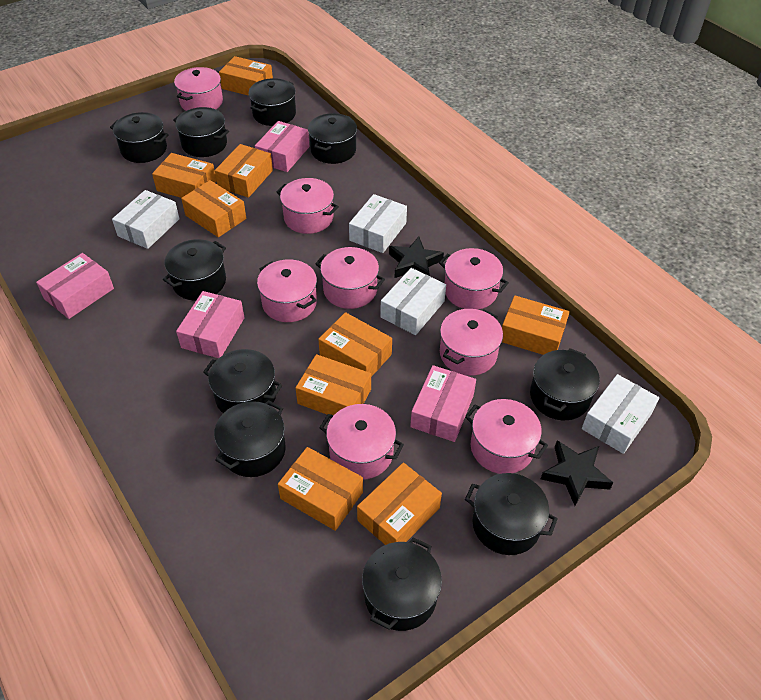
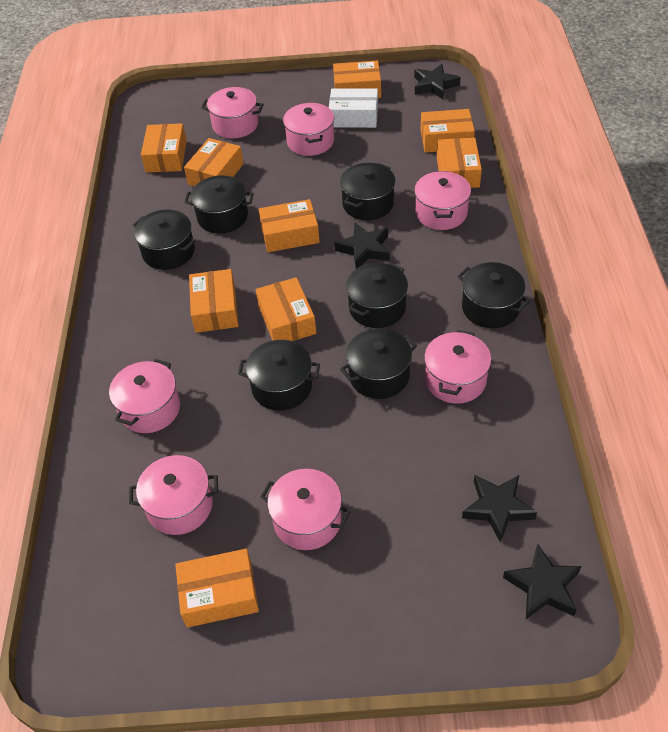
black pot: 10 -> 7
black star: 2 -> 4
pink box: 4 -> 0
pink pot: 8 -> 7
white box: 4 -> 1

